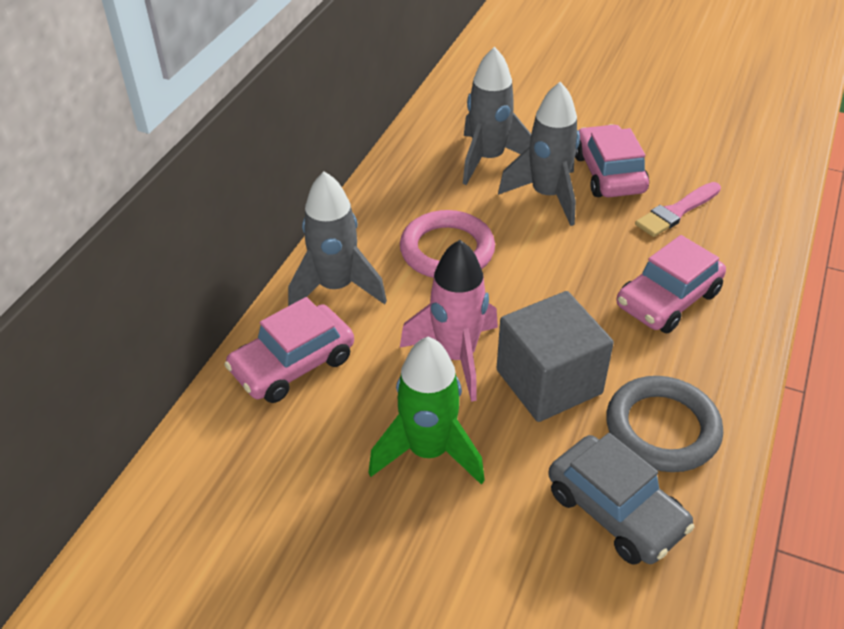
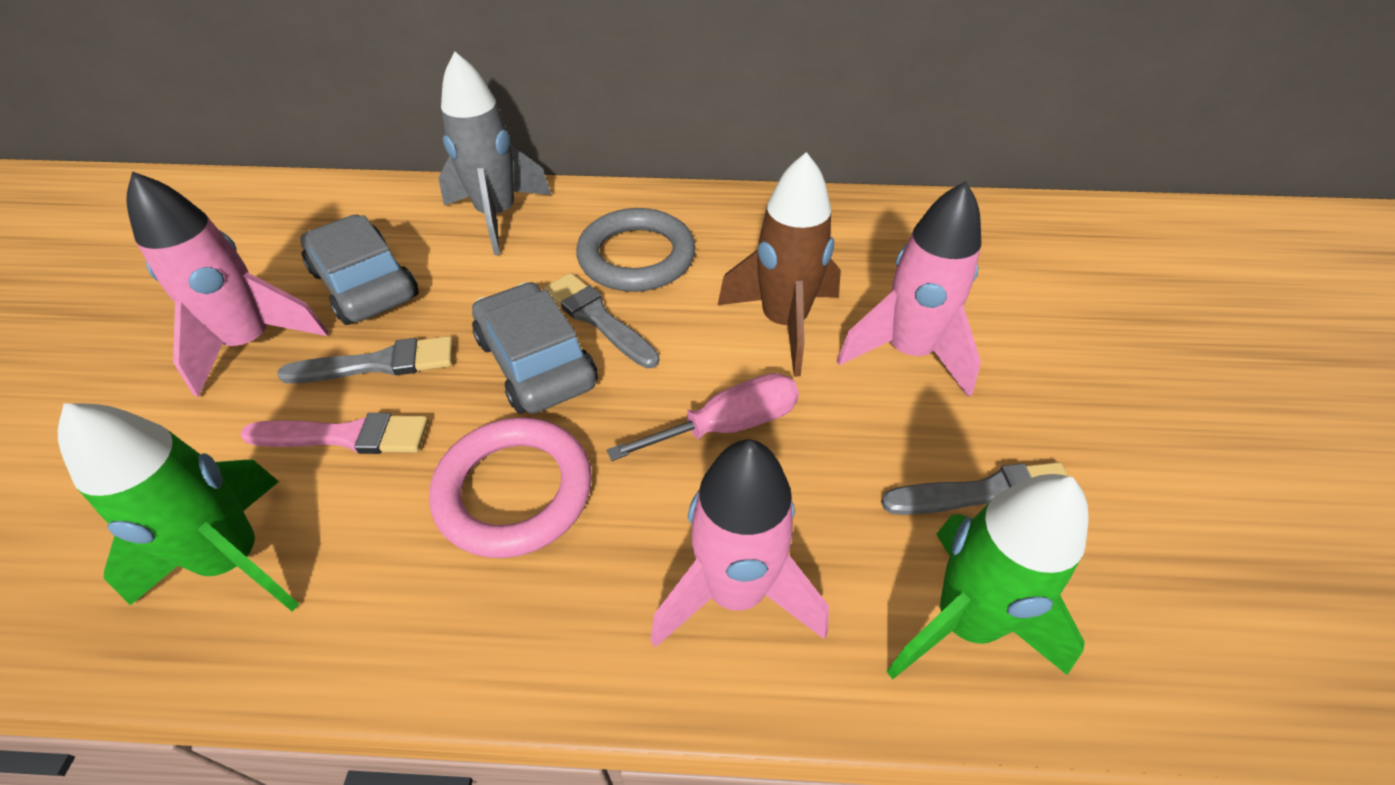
brown rocket: 0 -> 1
green rocket: 1 -> 2
grey brush: 0 -> 3
grey car: 1 -> 2
grey cube: 1 -> 0
grey rocket: 3 -> 1
pink car: 3 -> 0
pink rocket: 1 -> 3
pink screwdriver: 0 -> 1

